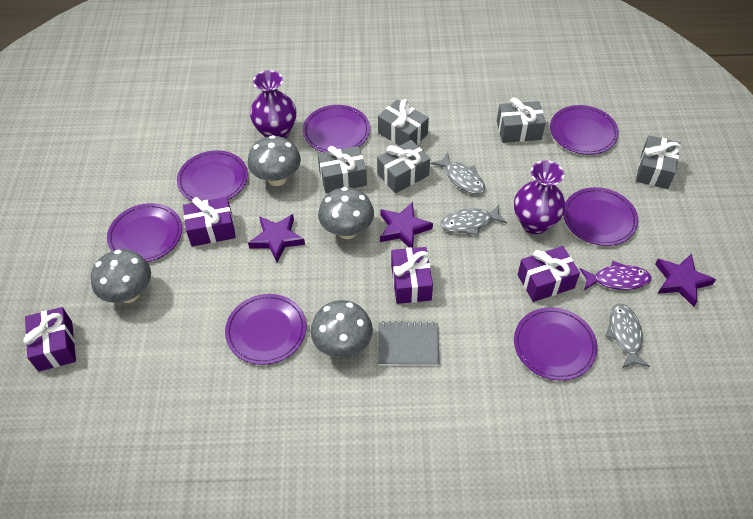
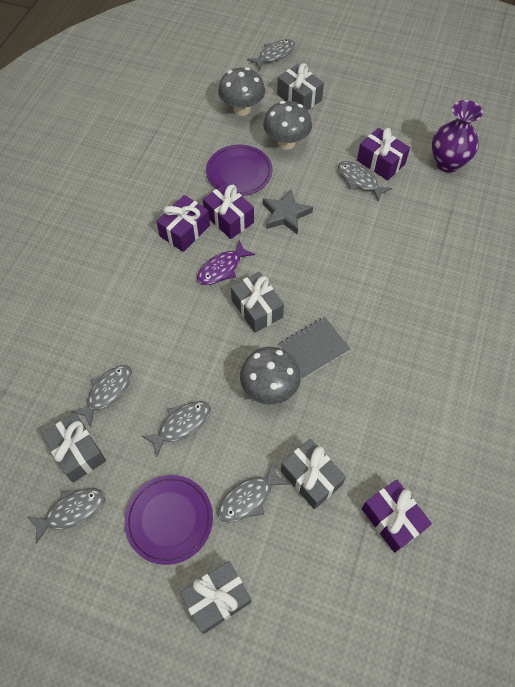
grey fish: 3 -> 6
grey mushroom: 4 -> 3
grey star: 0 -> 1
purple plate: 7 -> 2
purple star: 3 -> 0
purple vase: 2 -> 1

